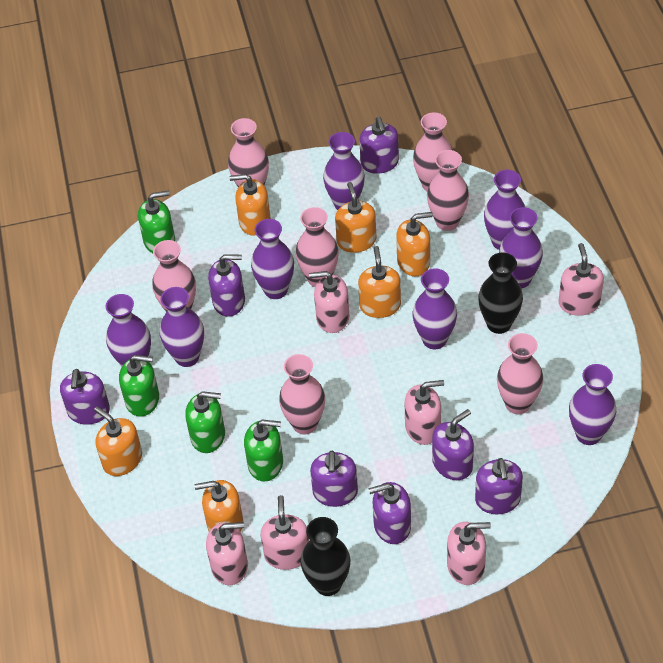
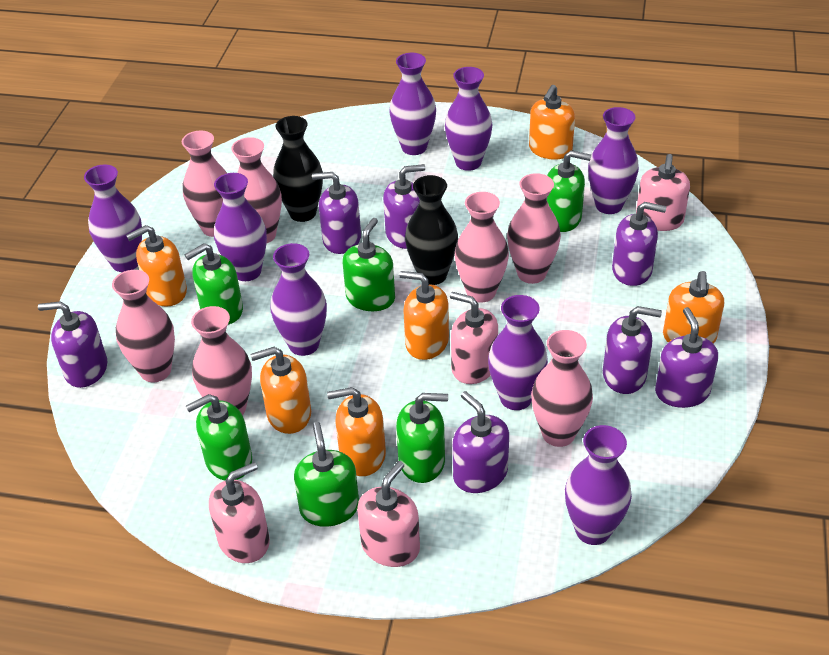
green soap dispenser: 4 -> 6
pink soap dispenser: 6 -> 4

